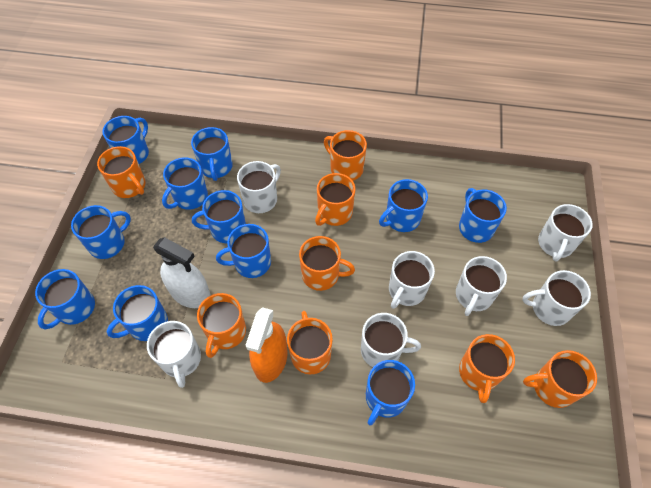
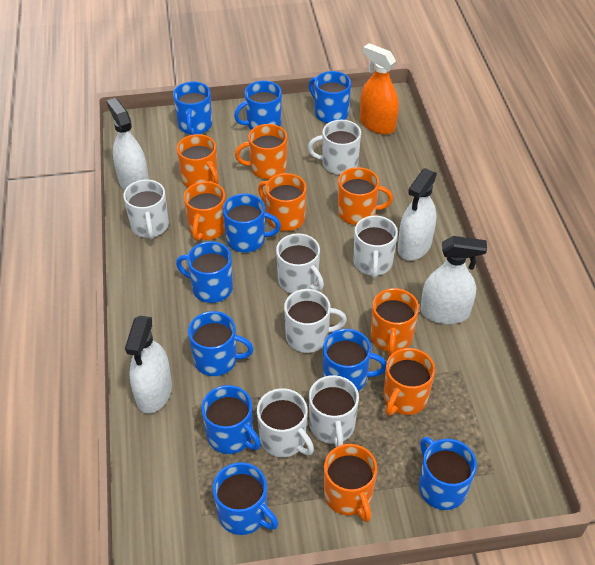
blue mug: 11 -> 10
white spray bottle: 1 -> 4

